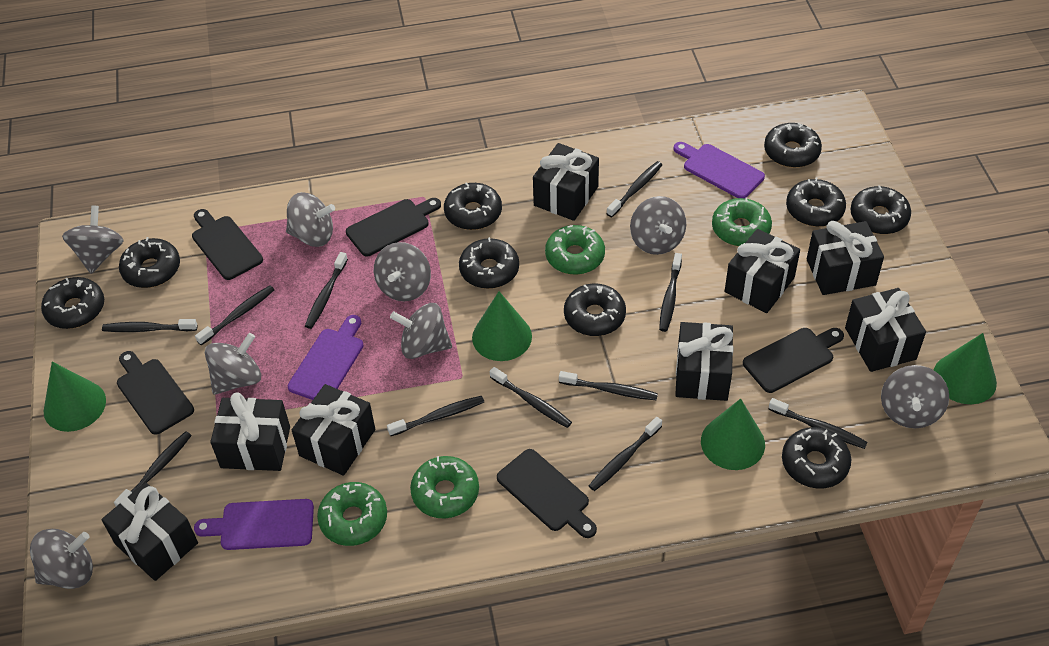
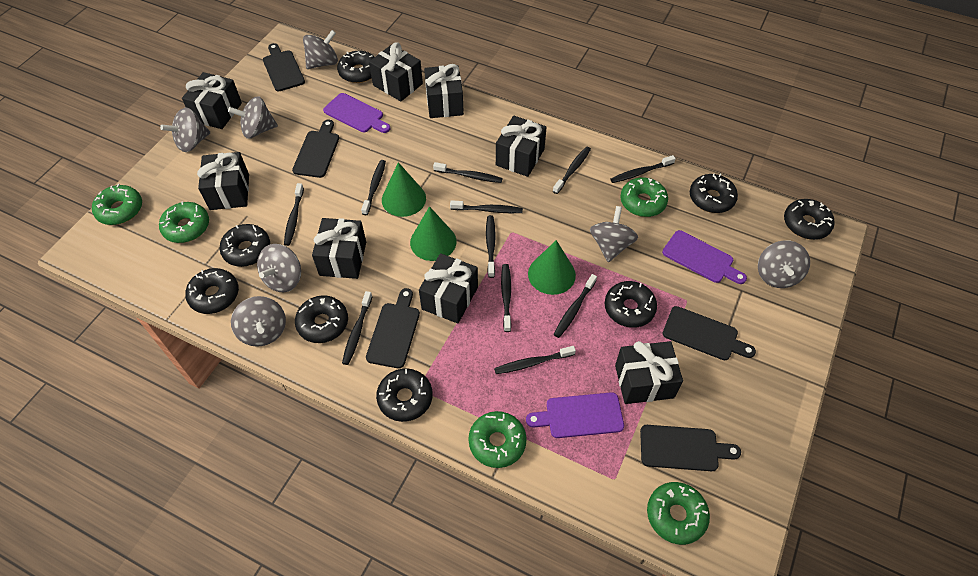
black donut: 9 -> 8
green cone: 4 -> 3
green donut: 4 -> 5
grey spinning top: 8 -> 7

